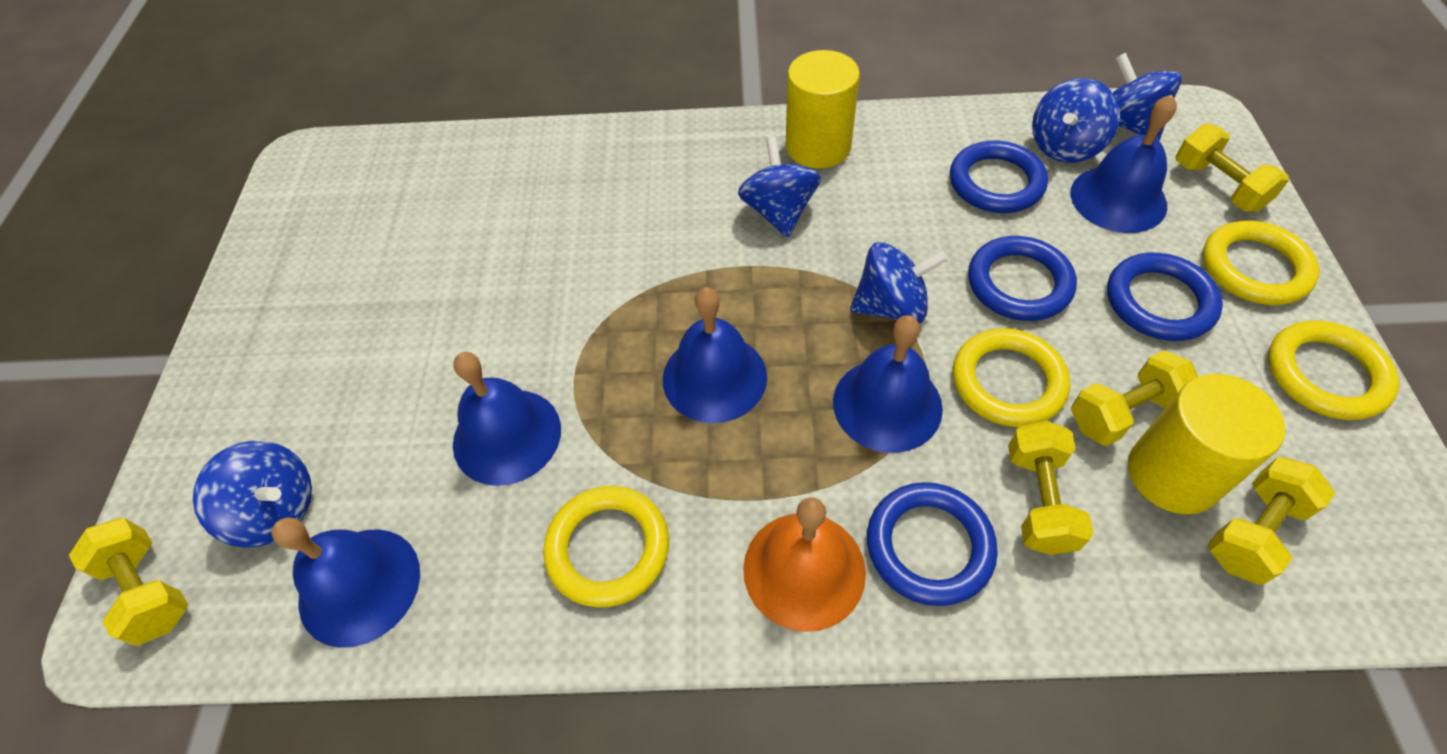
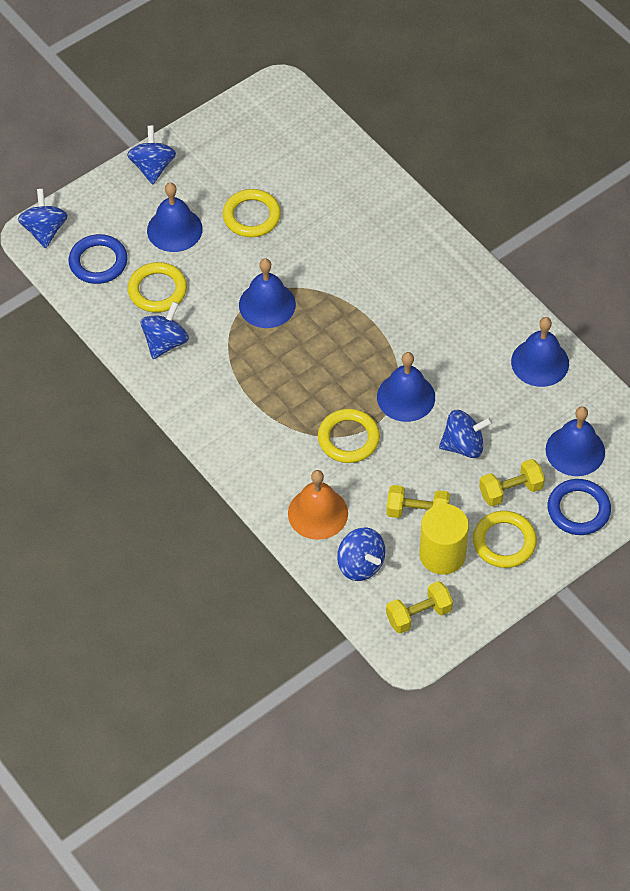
blue ring: 4 -> 2
yellow cylinder: 2 -> 1
yellow dumbbell: 5 -> 3

